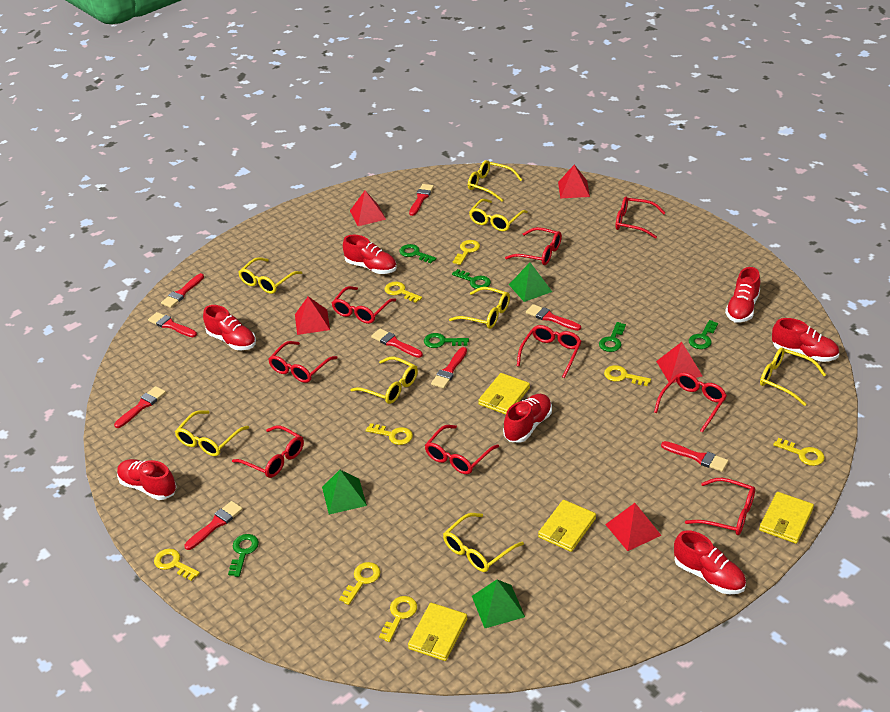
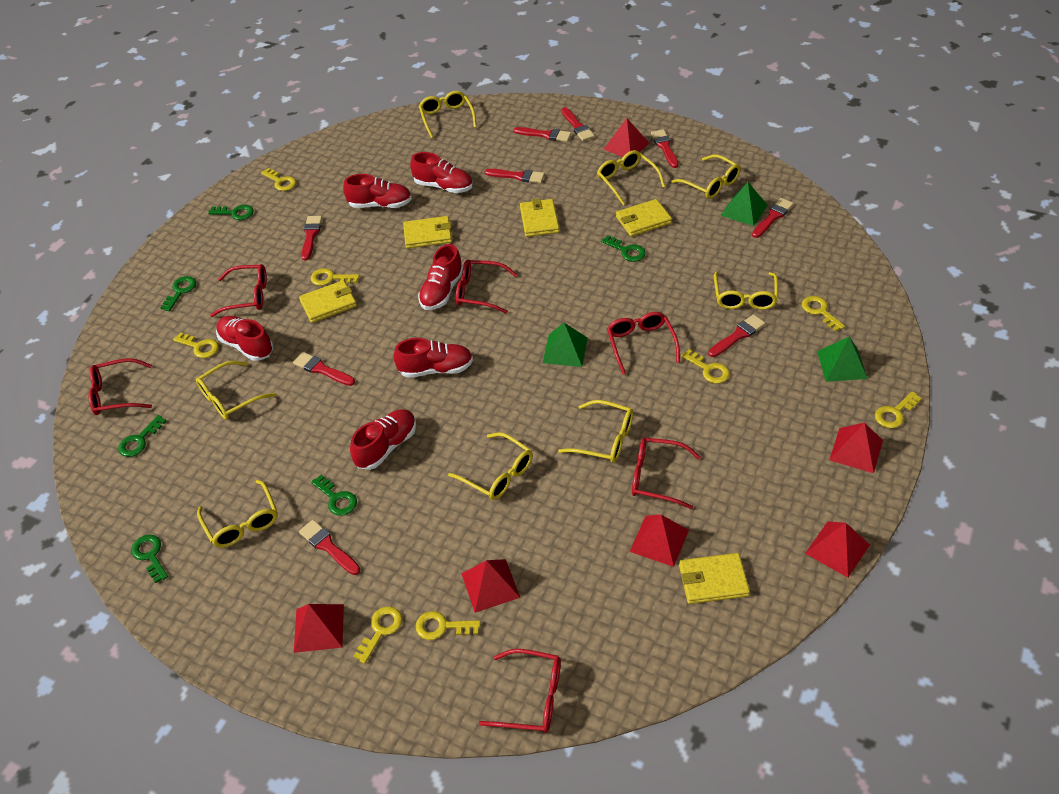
red glasses: 9 -> 6
red pyramid: 5 -> 6
red shoe: 7 -> 6
yellow wallet: 4 -> 5

